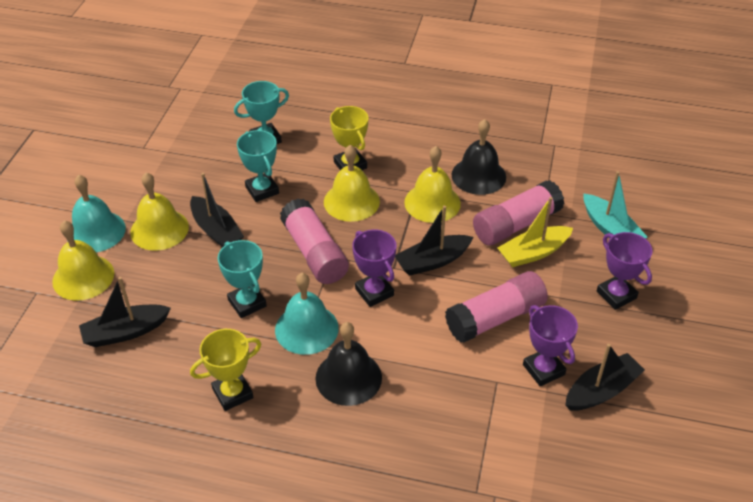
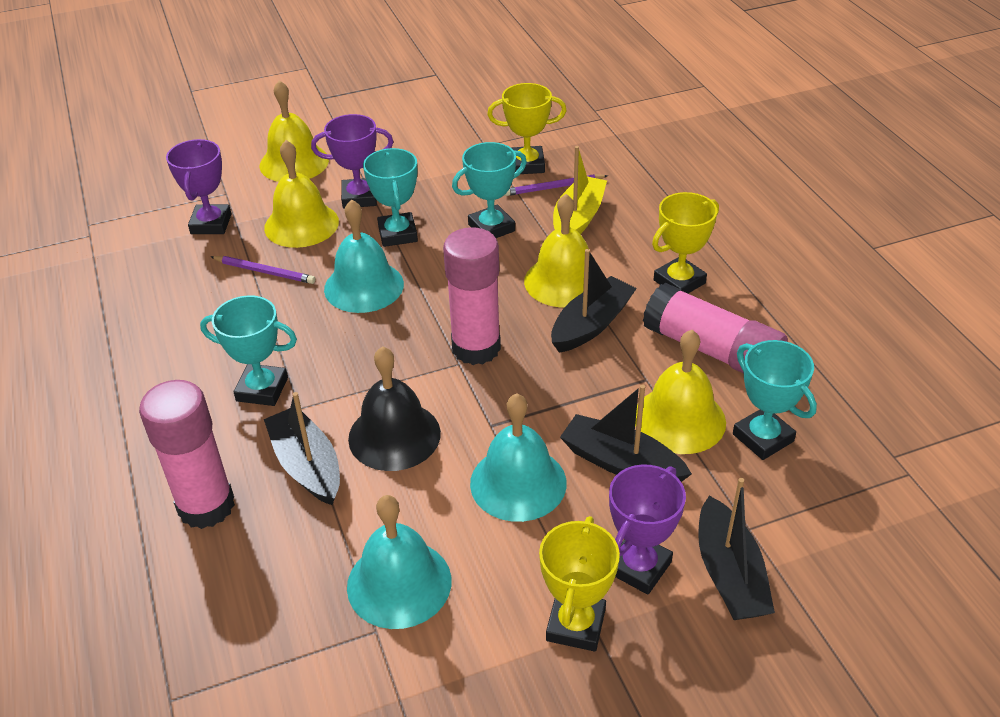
black bell: 2 -> 1
purple pencil: 0 -> 2
turquoise bell: 2 -> 3
turquoise boat: 1 -> 0
turquoise trophy: 3 -> 4
yellow trophy: 2 -> 3

